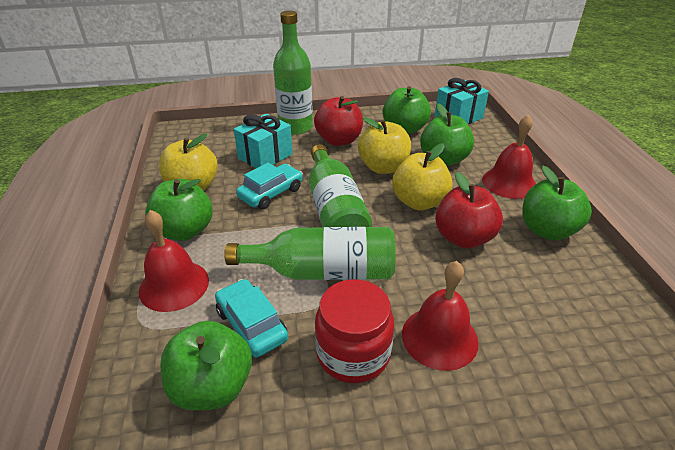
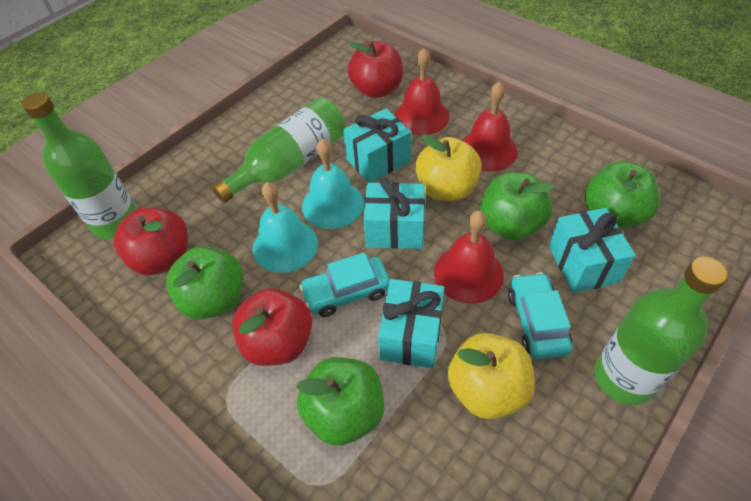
green apple: 5 -> 4
red apple: 2 -> 3
red jar: 1 -> 0
turquoise bell: 0 -> 2
turquoise gift: 2 -> 4
yellow apple: 3 -> 2

